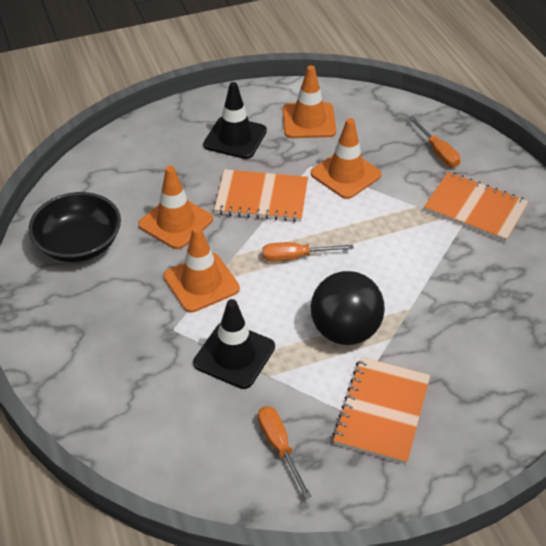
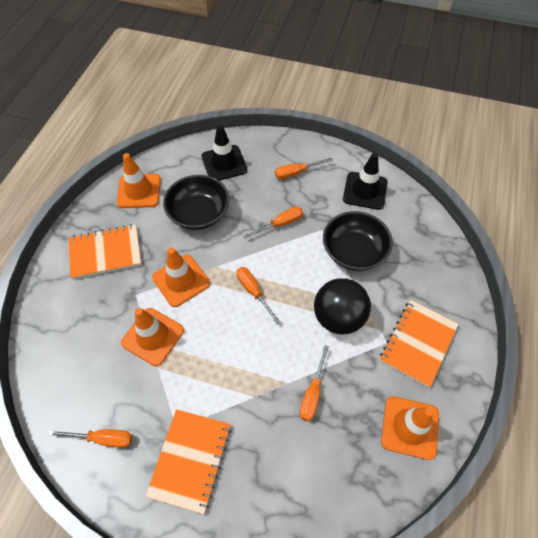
black bowl: 1 -> 2
orange screwdriver: 3 -> 5

